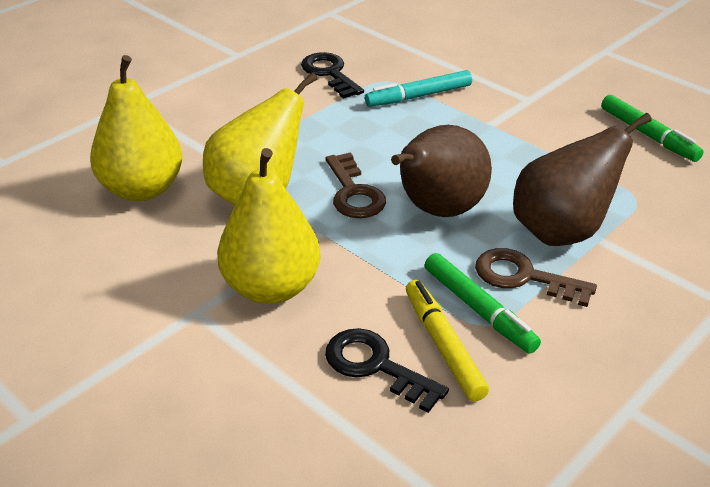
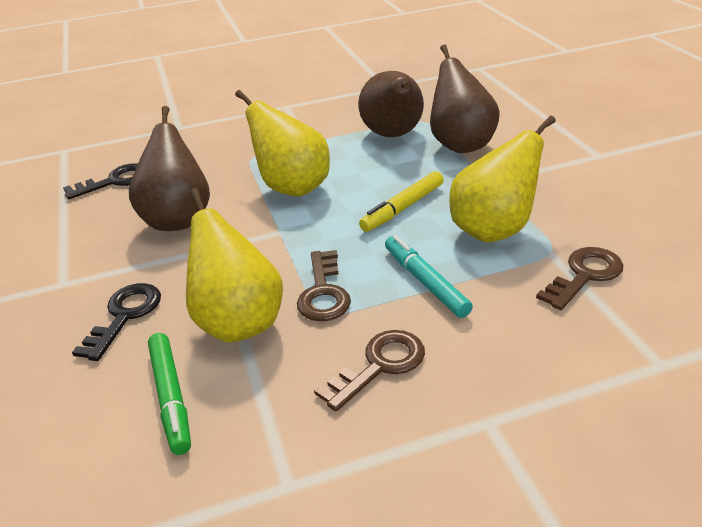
brown key: 2 -> 3
brown pear: 2 -> 3
green marker: 2 -> 1

